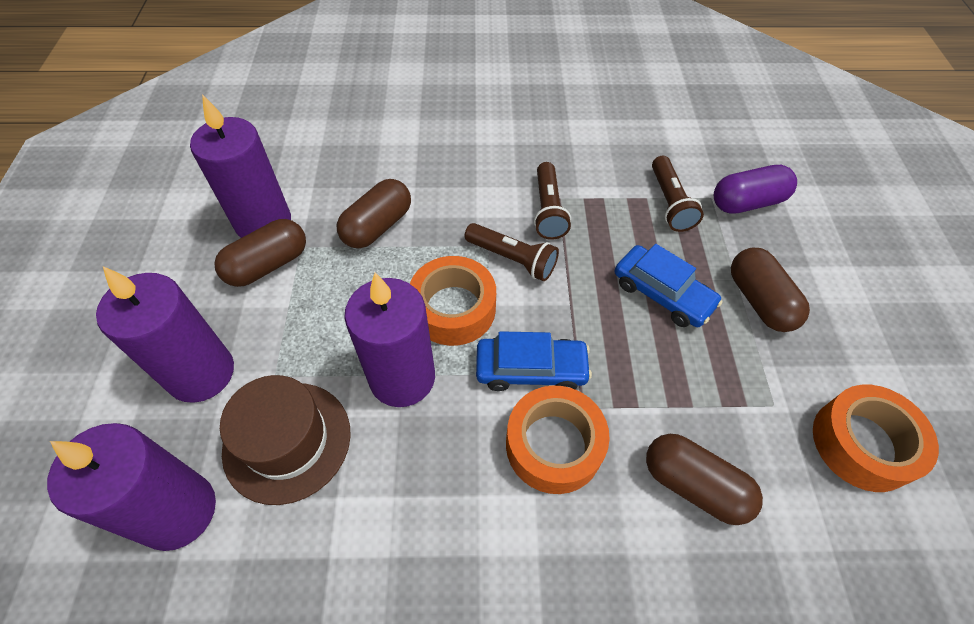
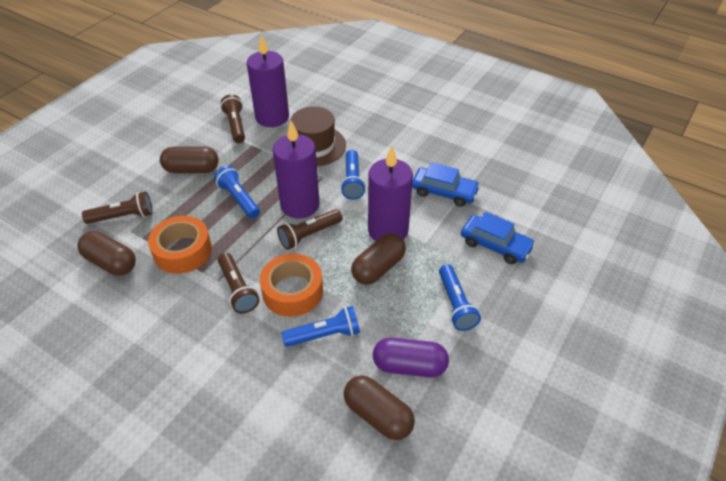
blue flashlight: 0 -> 4
brown flashlight: 3 -> 4
orange tape: 3 -> 2
purple candle: 4 -> 3

